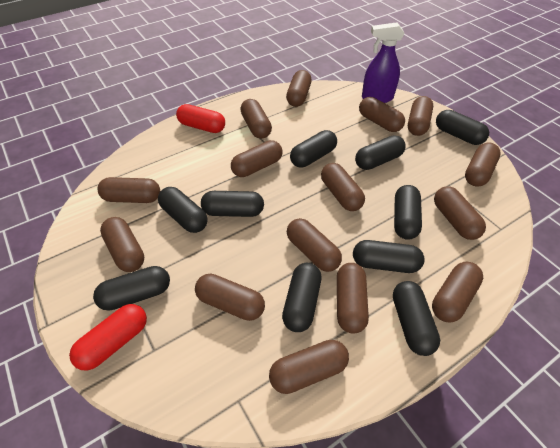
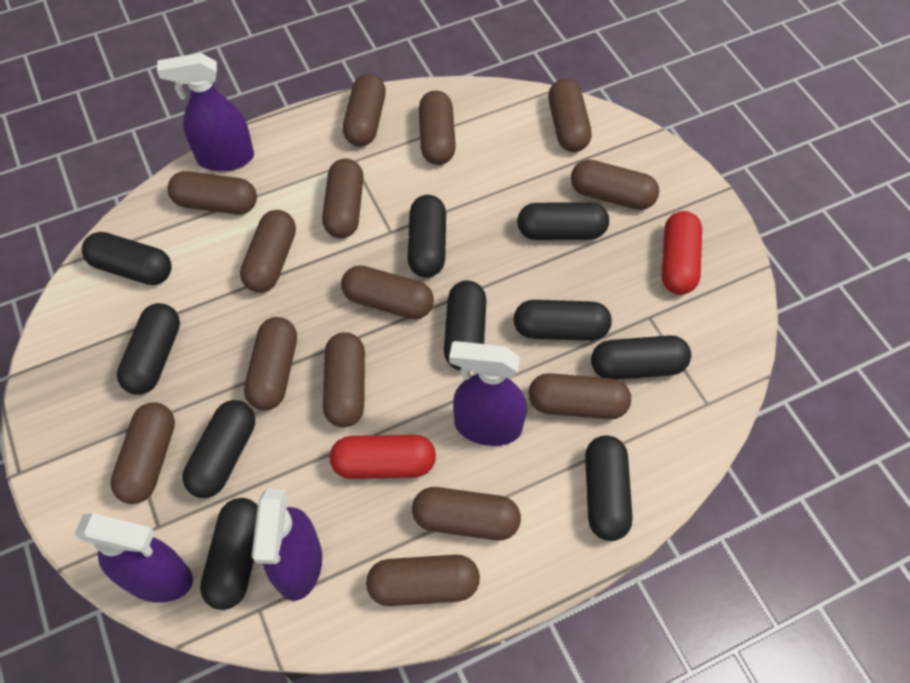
brown capsule: 15 -> 14
purple spray bottle: 1 -> 4

